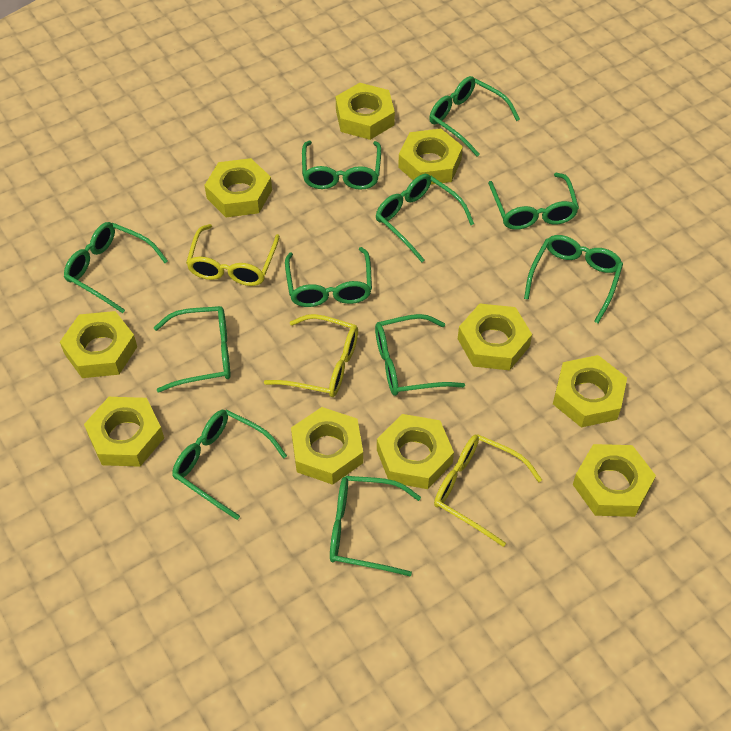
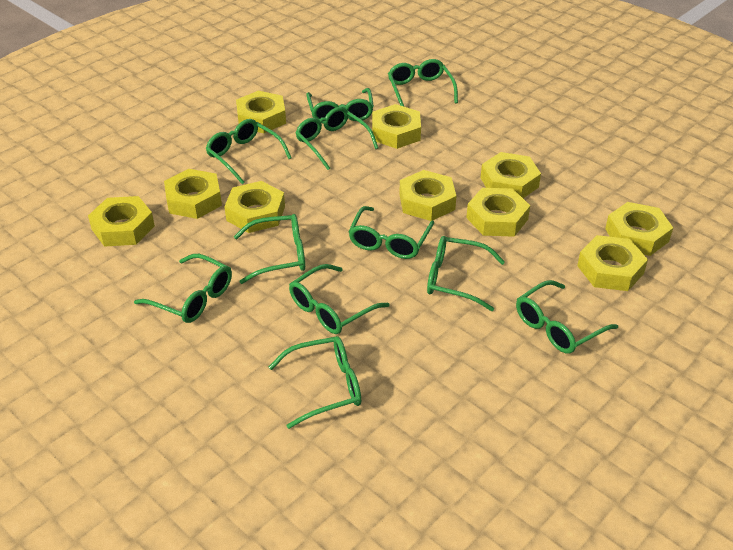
yellow glasses: 3 -> 0

